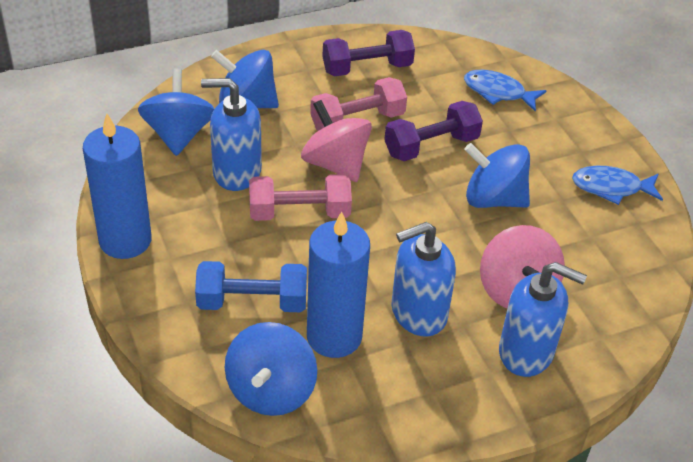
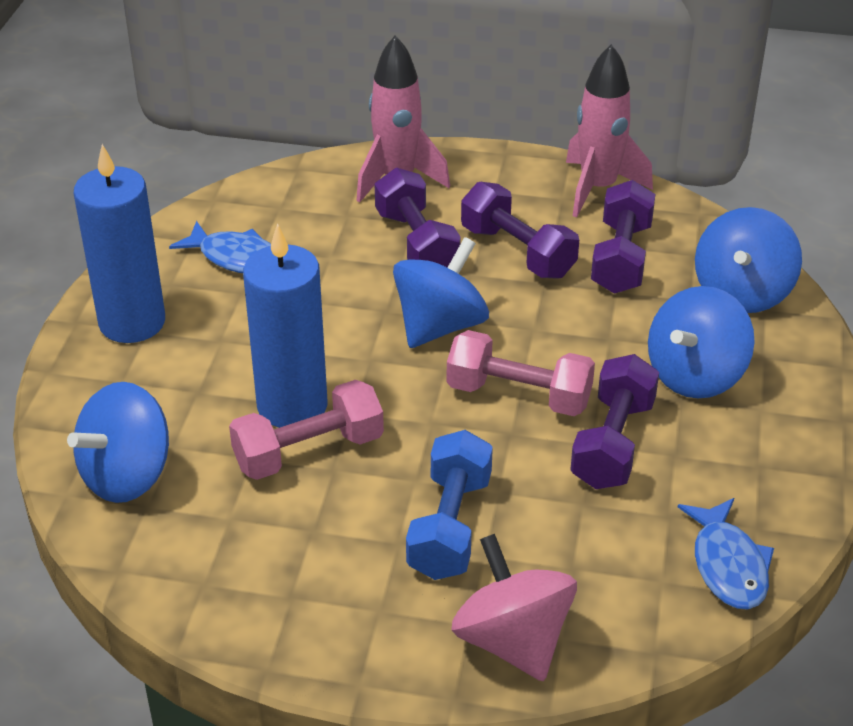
blue soap dispenser: 3 -> 0
pink rocket: 0 -> 2
pink spinning top: 2 -> 1
purple dumbbell: 2 -> 4

